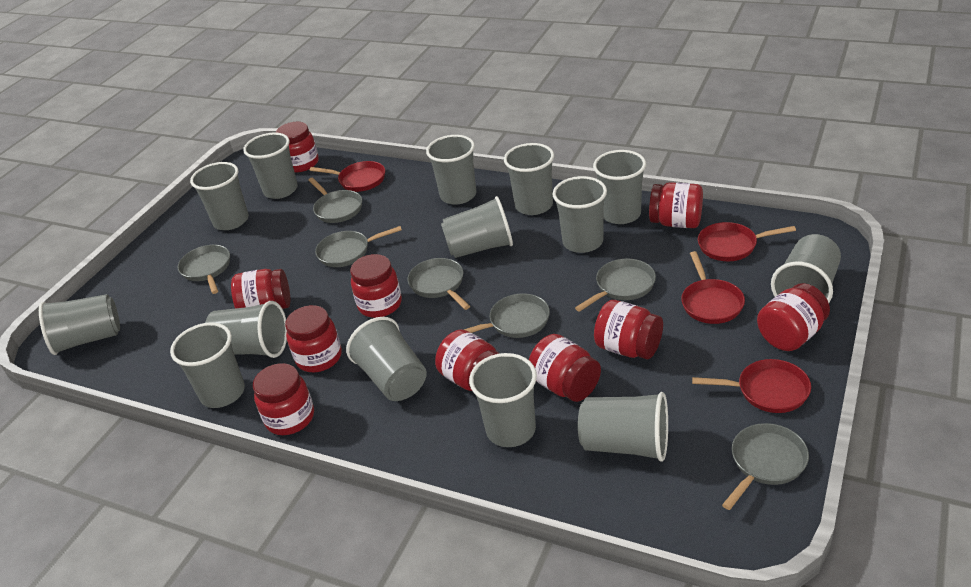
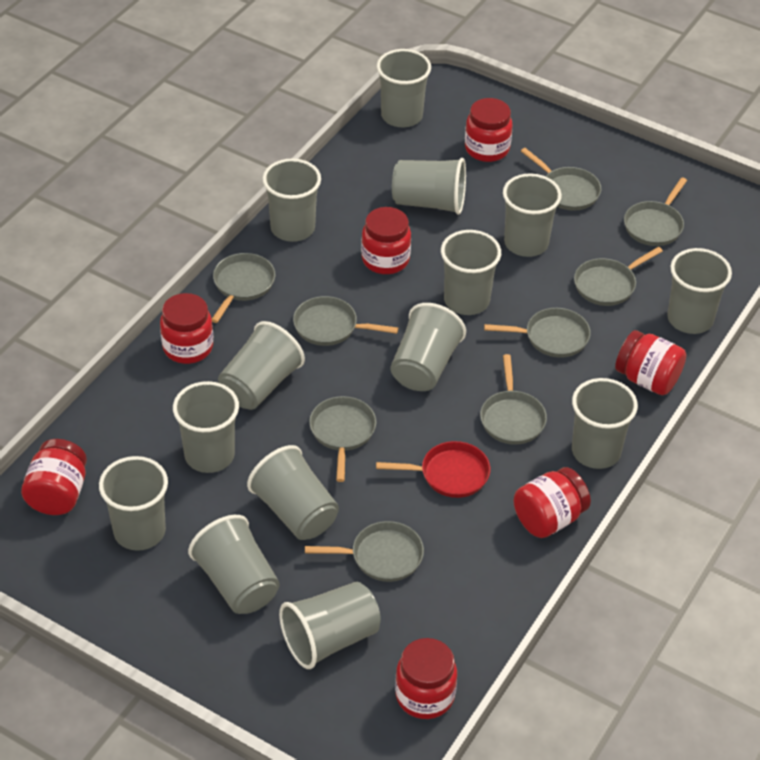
grey pan: 7 -> 9
red jar: 10 -> 7
red pan: 4 -> 1

